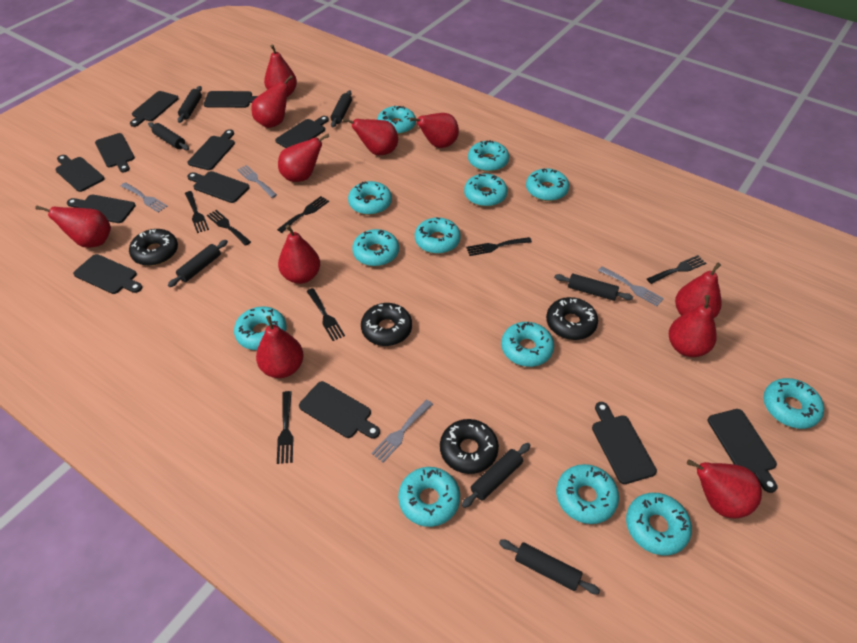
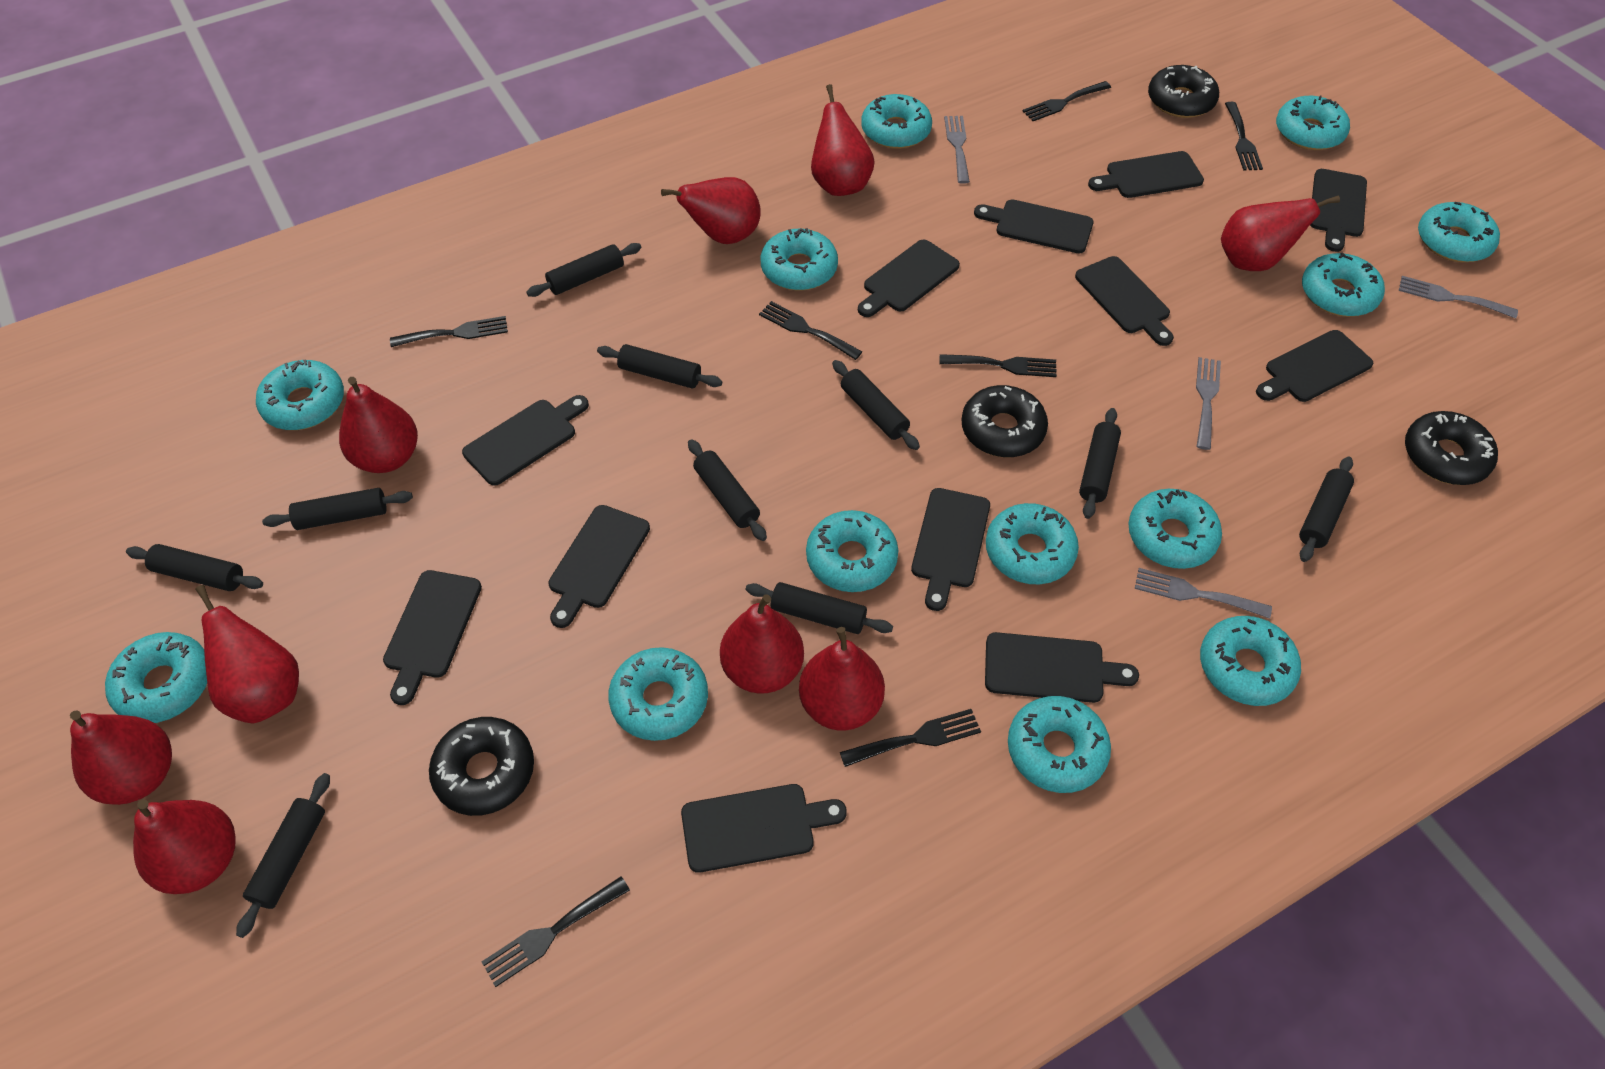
black rolling pin: 7 -> 10
red pear: 11 -> 9

